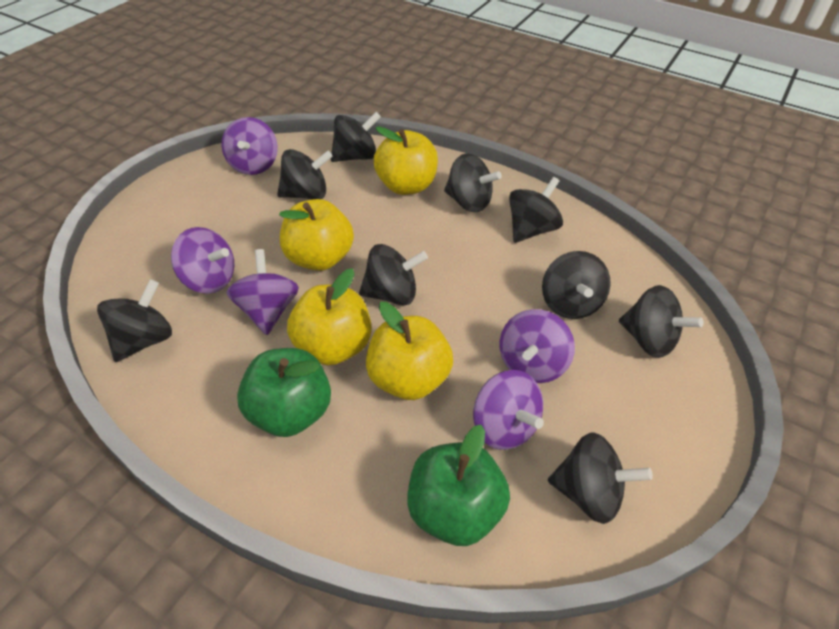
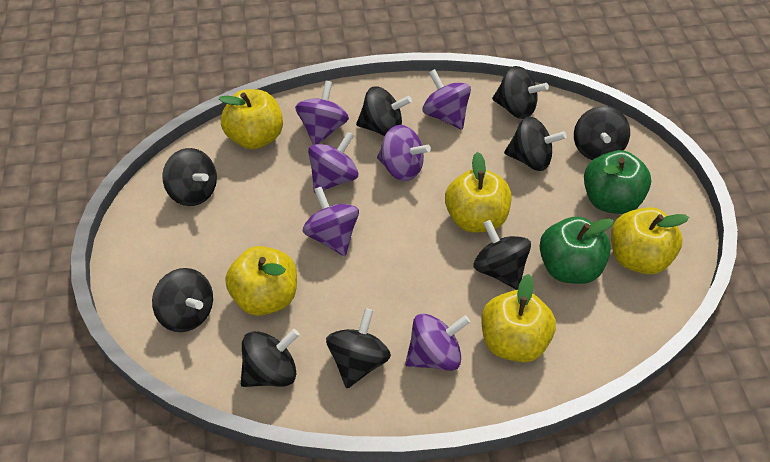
purple spinning top: 5 -> 6
yellow apple: 4 -> 5

